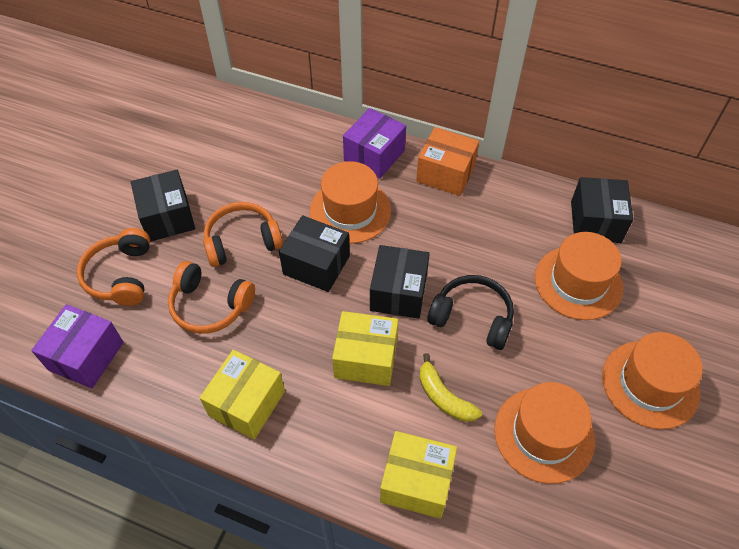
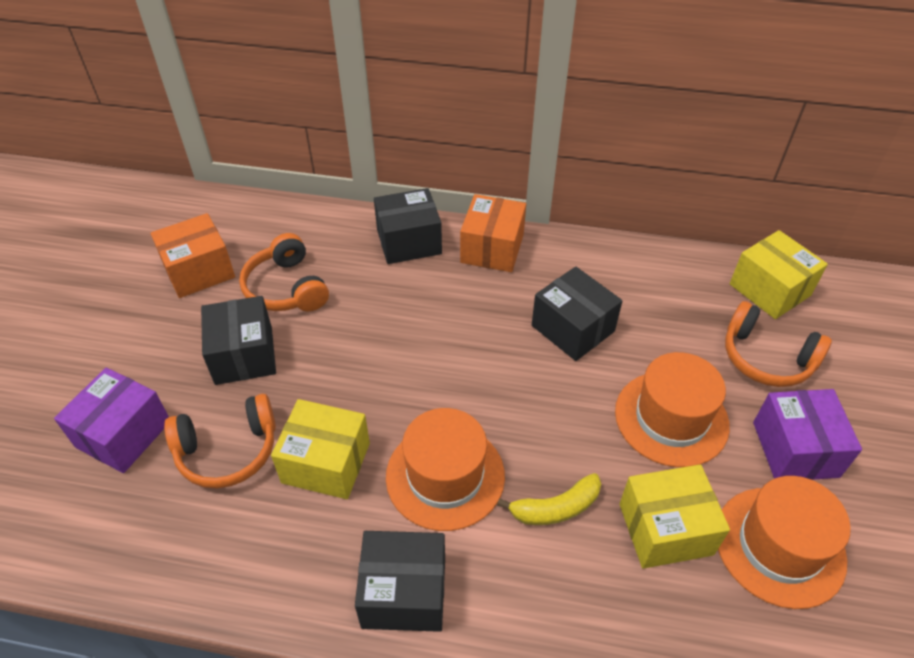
black headphones: 1 -> 0
orange box: 1 -> 2
orange hat: 4 -> 3

